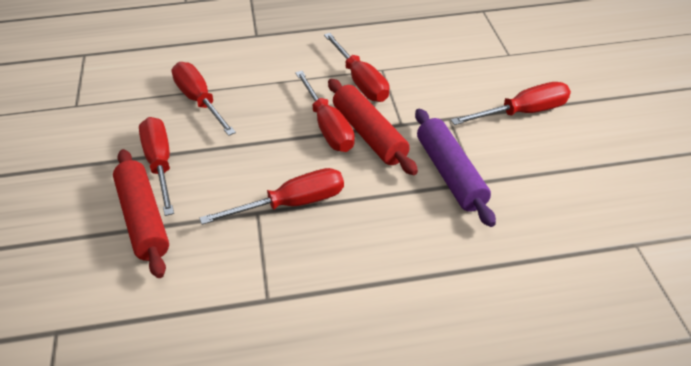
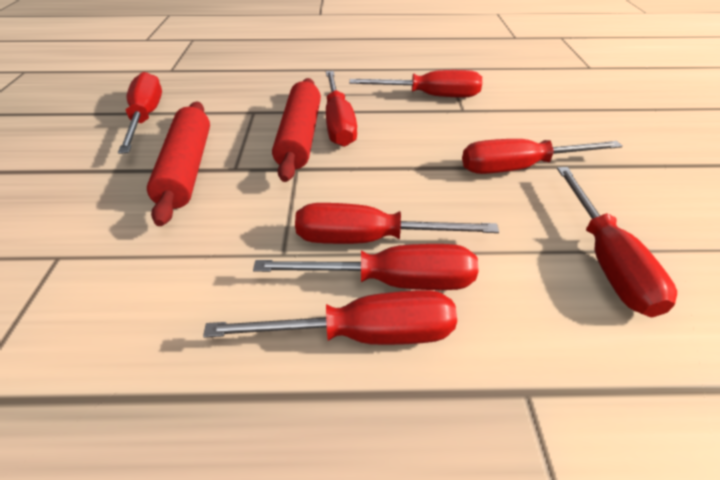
purple rolling pin: 1 -> 0
red screwdriver: 6 -> 8

